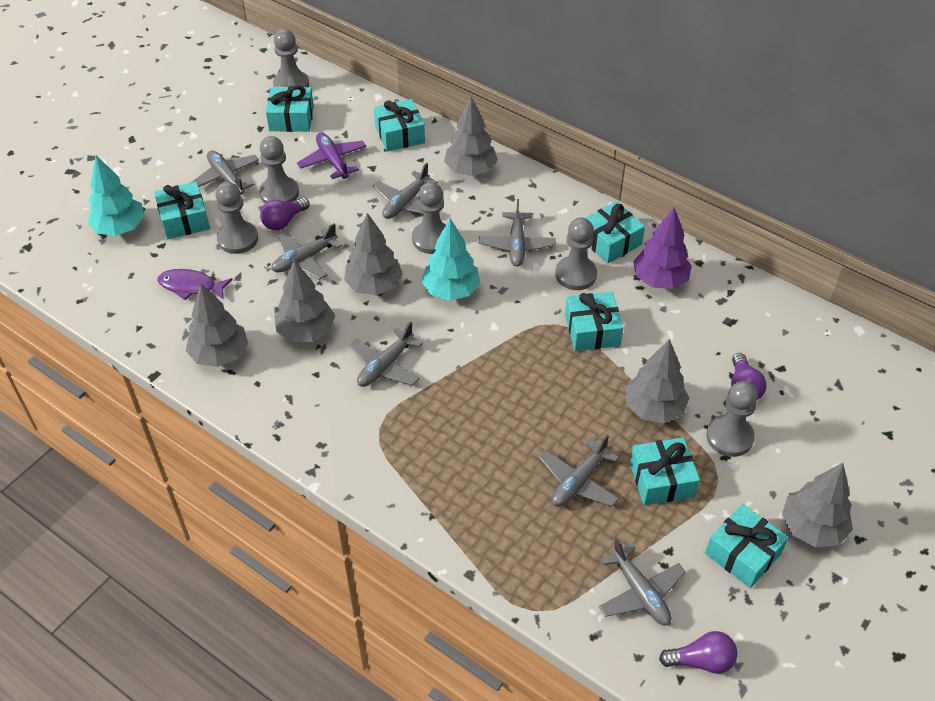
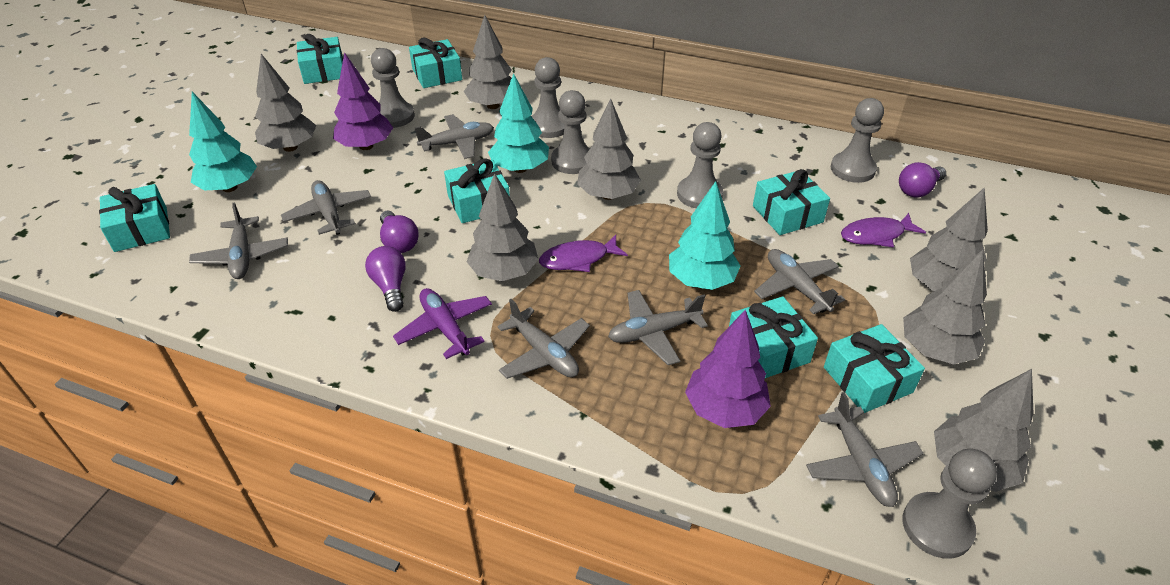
grey tree: 6 -> 7
purple fish: 1 -> 2
purple tree: 1 -> 2
turquoise tree: 2 -> 3

